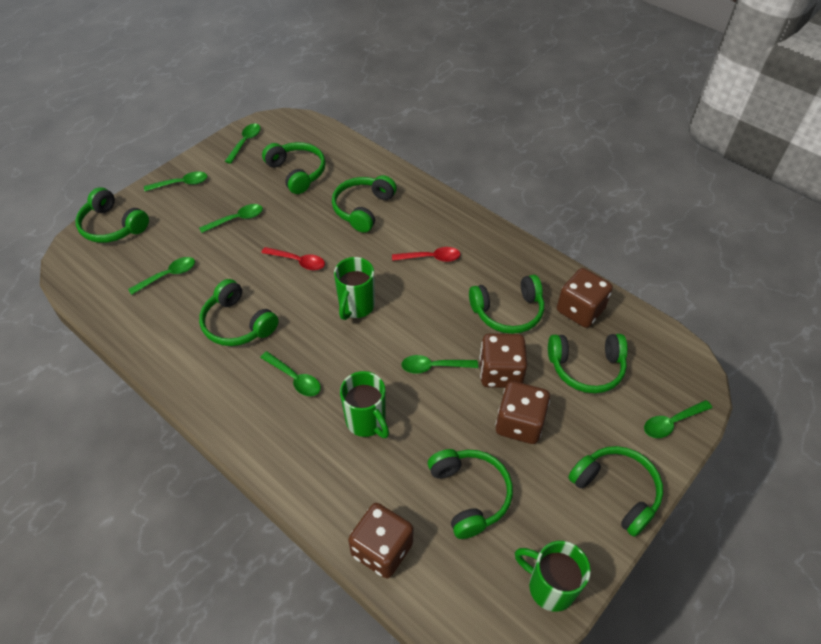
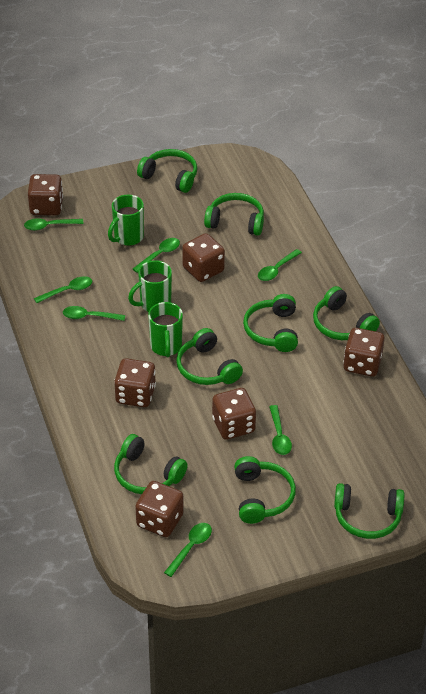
brown dice: 4 -> 6
red spoon: 2 -> 0

